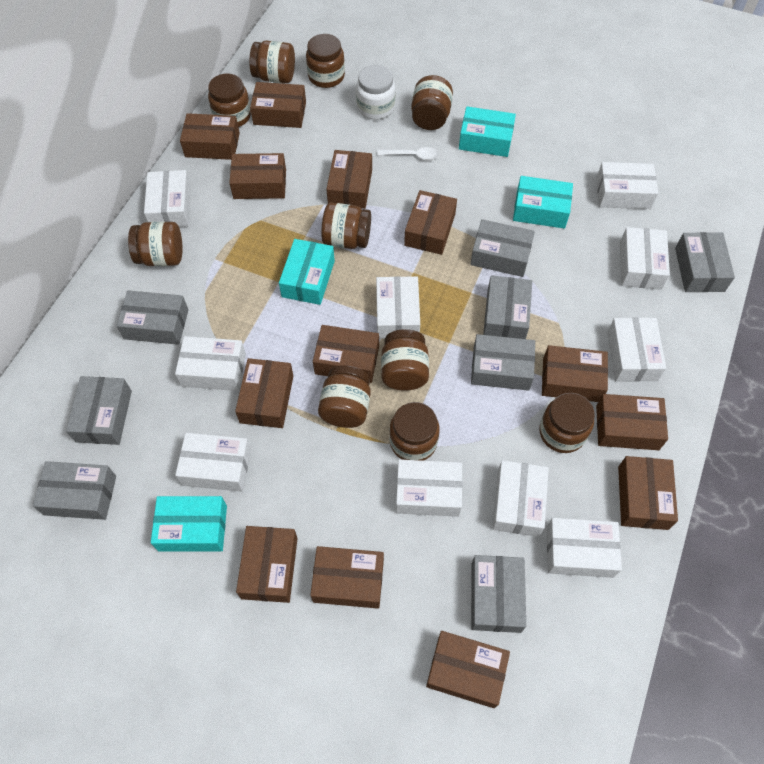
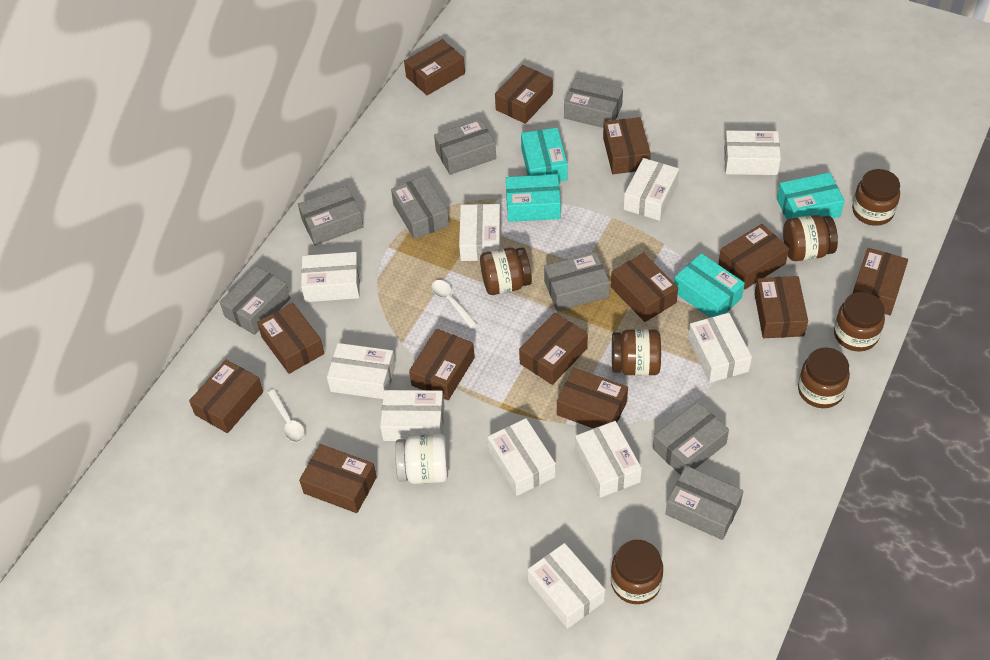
brown jar: 10 -> 7
white spoon: 1 -> 2

